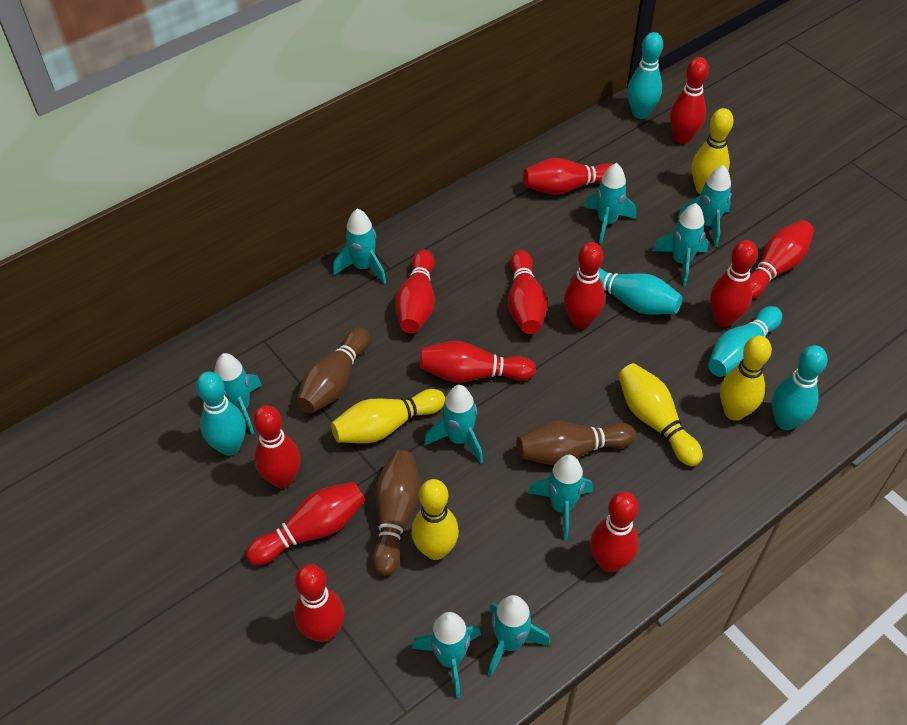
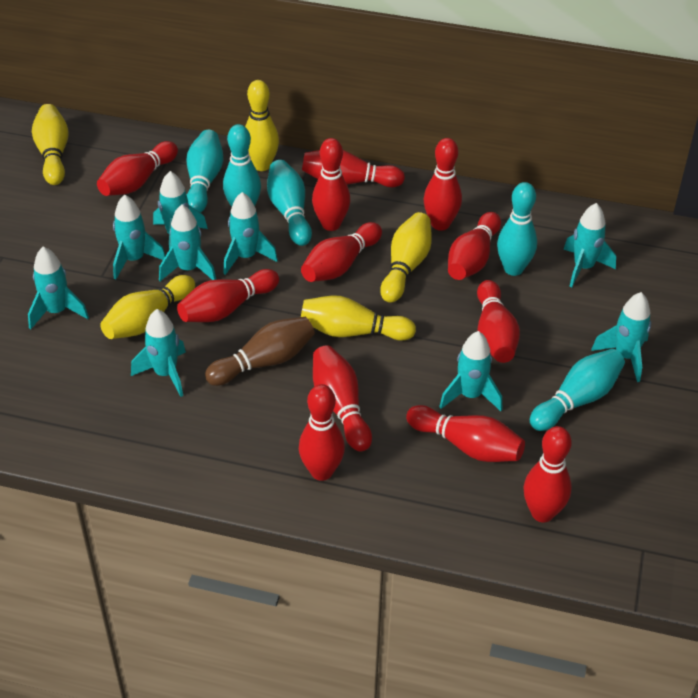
brown bowling pin: 3 -> 1

